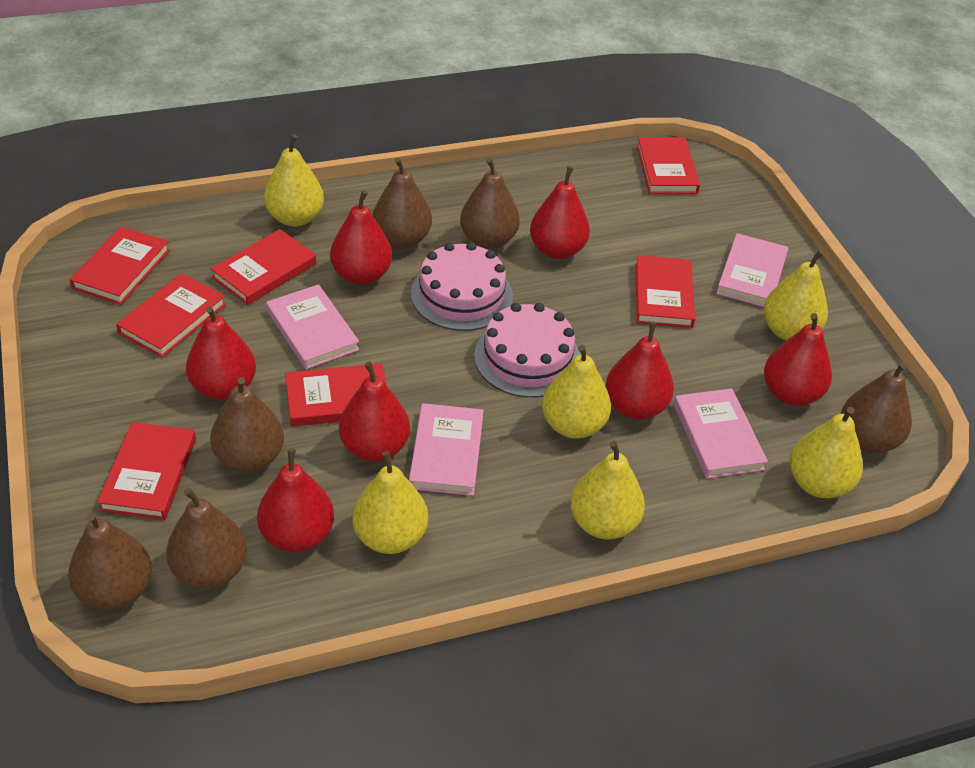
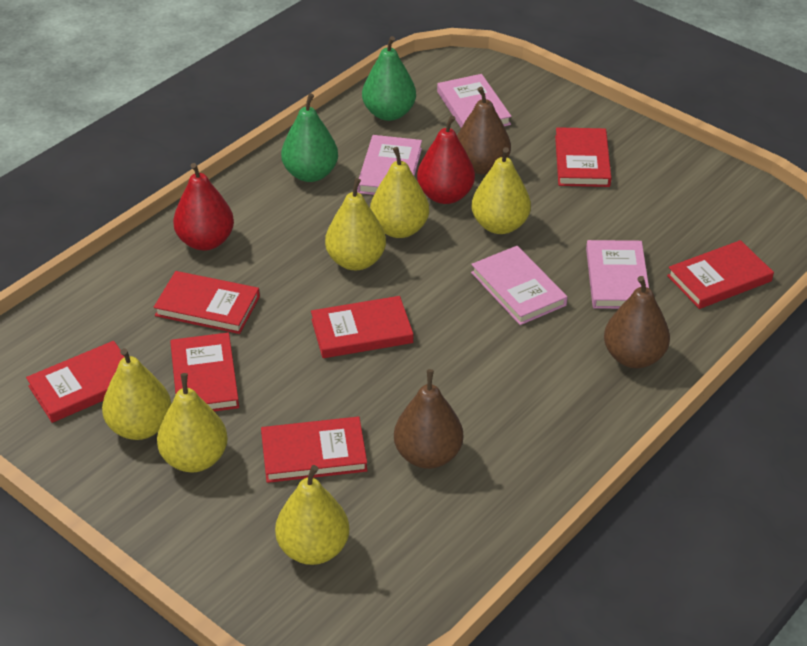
brown pear: 6 -> 3
green pear: 0 -> 2
pink cake: 2 -> 0
red pear: 7 -> 2

